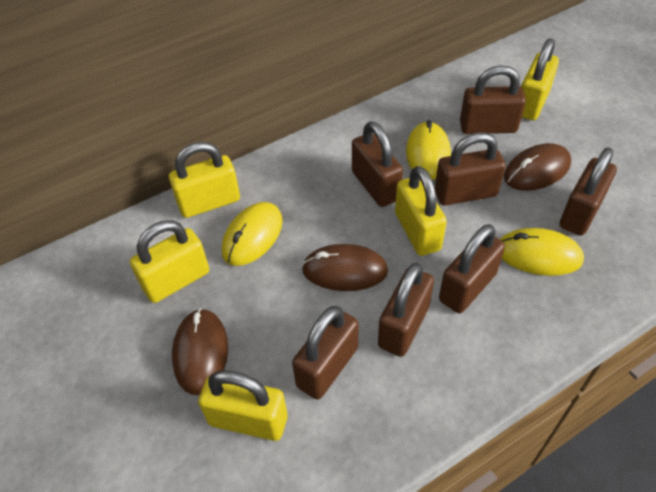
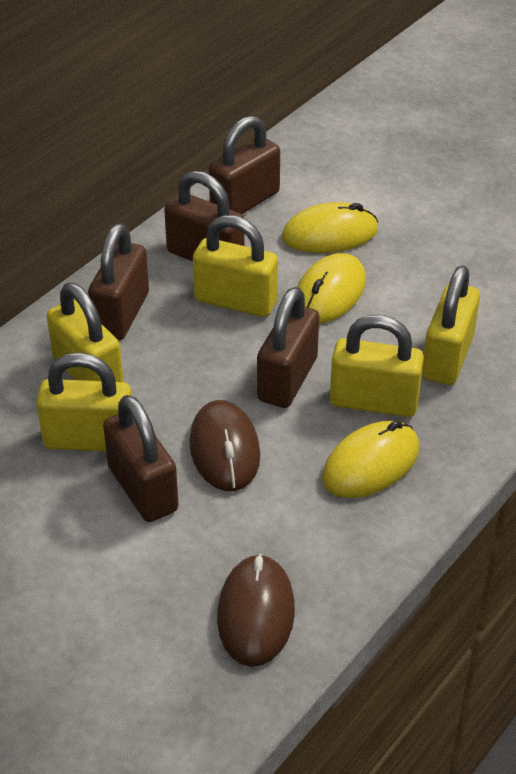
brown mouse: 3 -> 2
brown padlock: 7 -> 5

